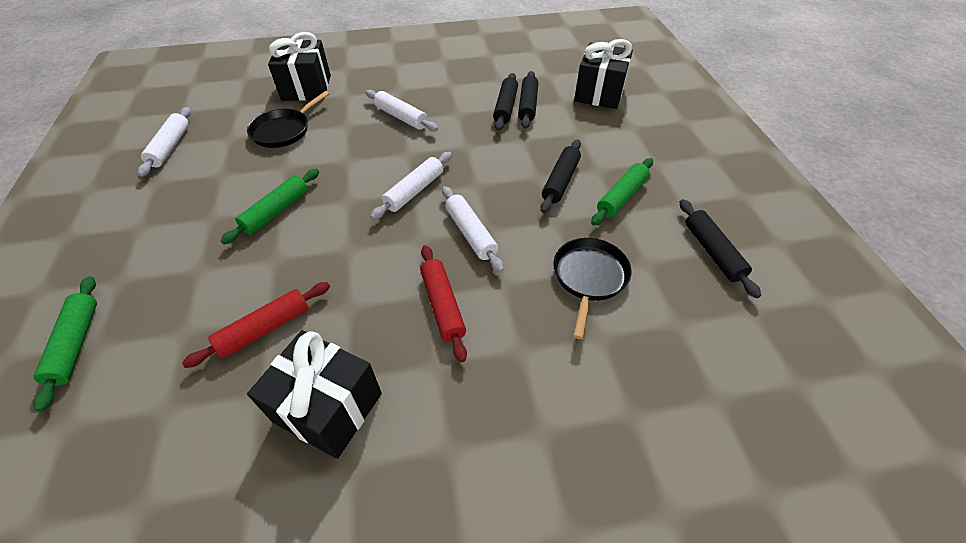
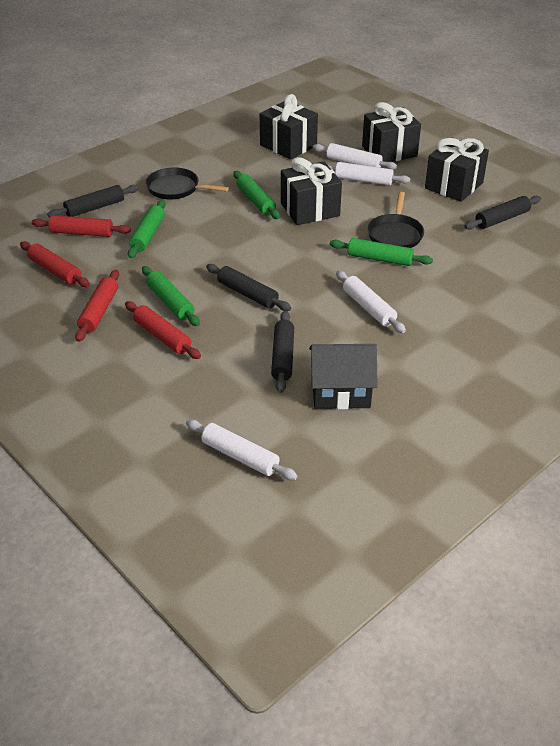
black gift: 3 -> 4
black house: 0 -> 1
green rolling pin: 3 -> 4
red rolling pin: 2 -> 4

